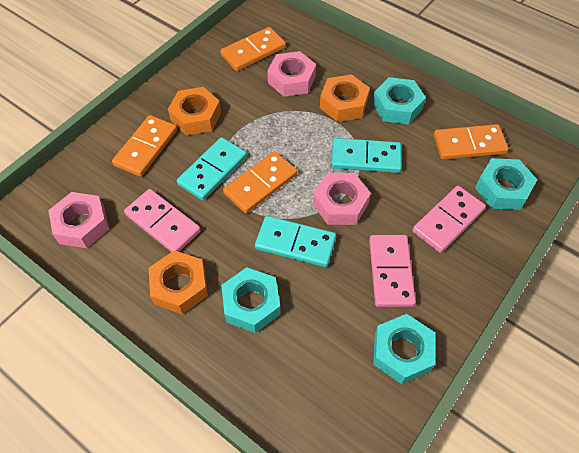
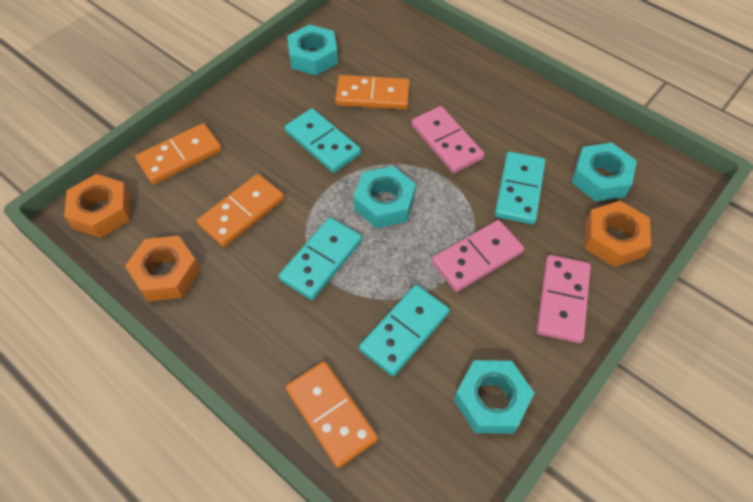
pink nut: 3 -> 0
turquoise domino: 3 -> 4

